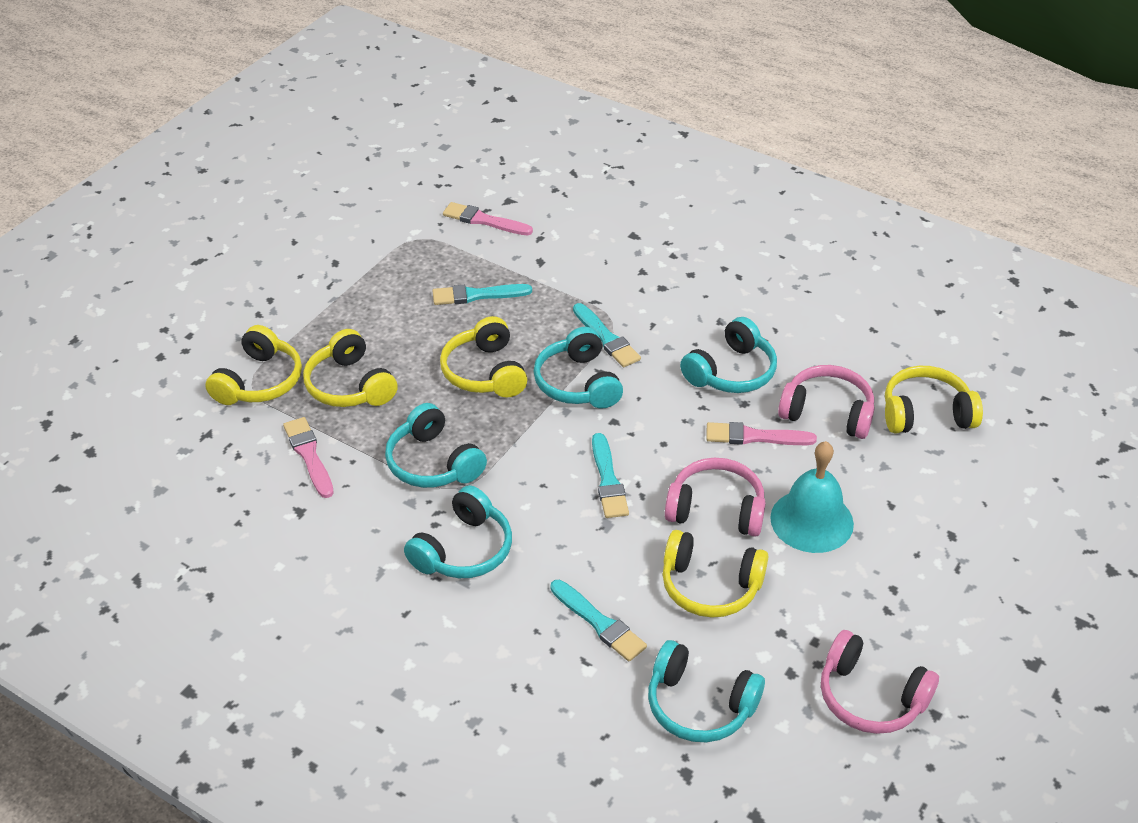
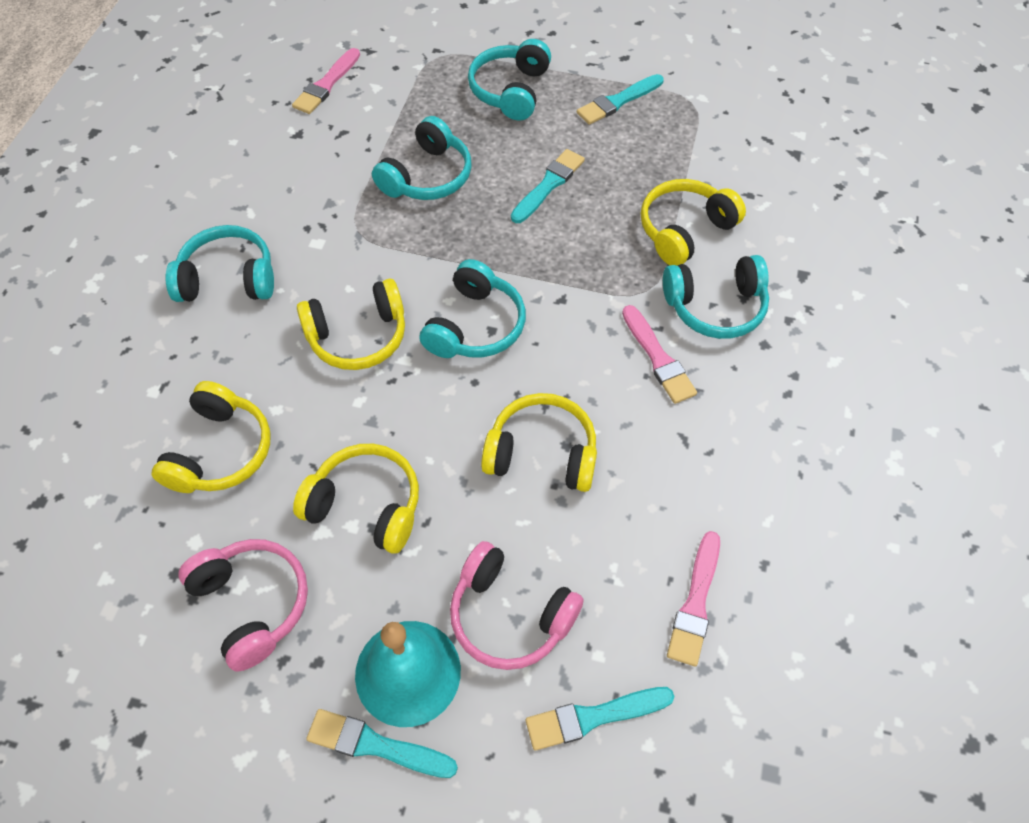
pink headphones: 3 -> 2

